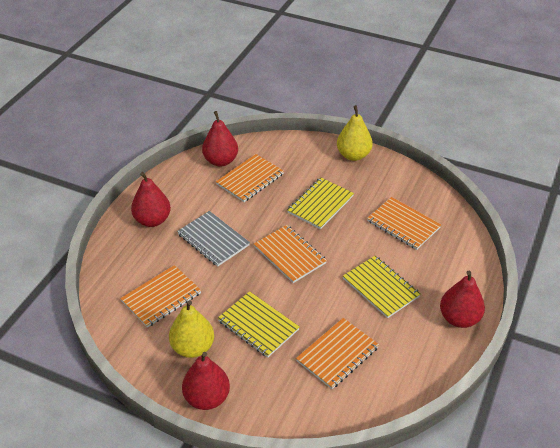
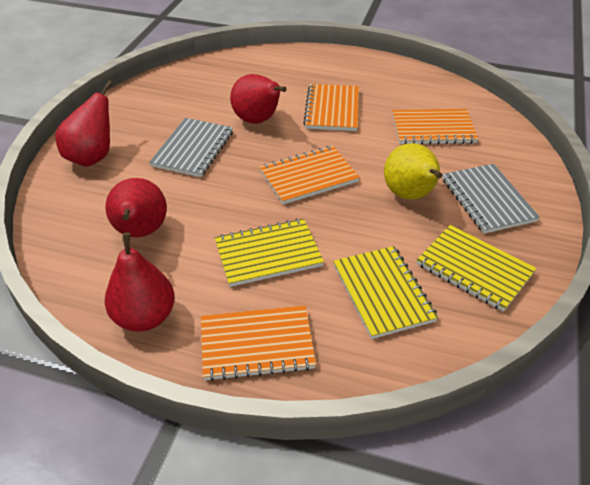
grey notebook: 1 -> 2
orange notebook: 5 -> 4
yellow pear: 2 -> 1

